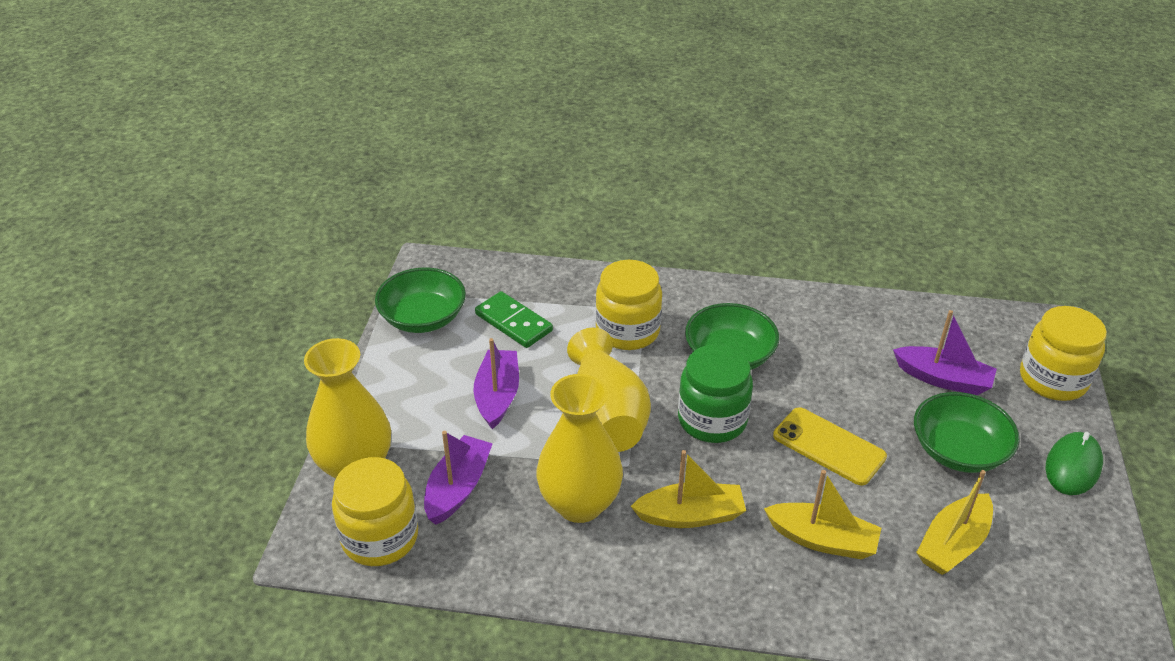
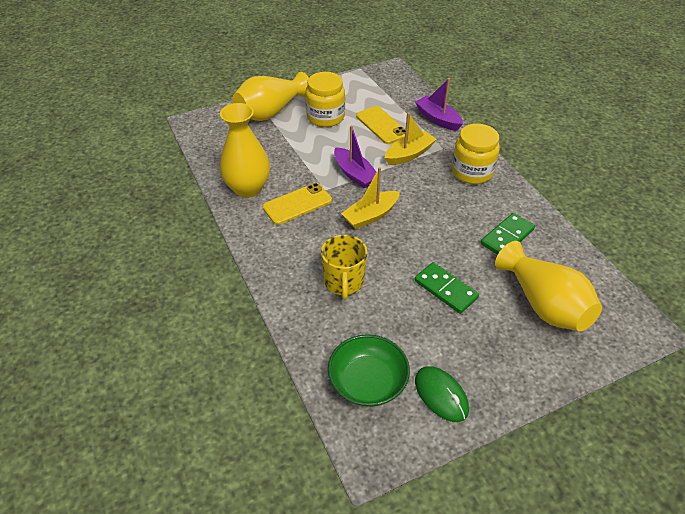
green bowl: 3 -> 1
green domino: 1 -> 2
green jar: 1 -> 0
purple boat: 3 -> 2
yellow boat: 3 -> 2
yellow jar: 3 -> 2
yellow mug: 0 -> 1
yellow phone: 1 -> 2

